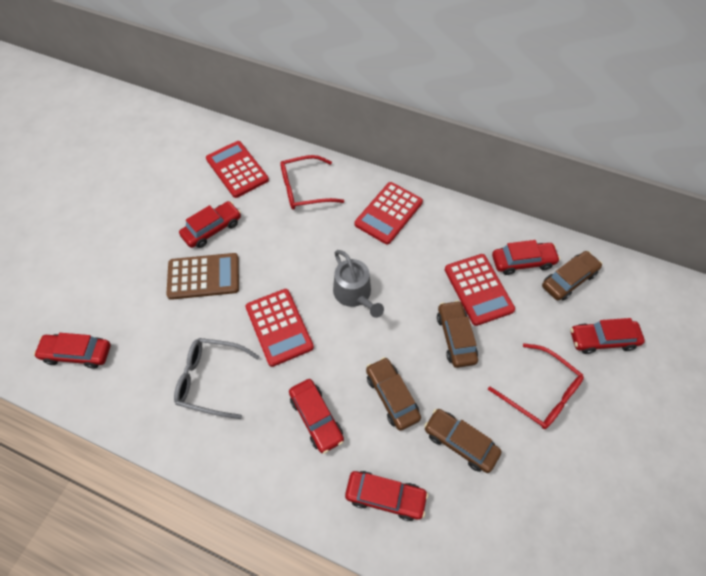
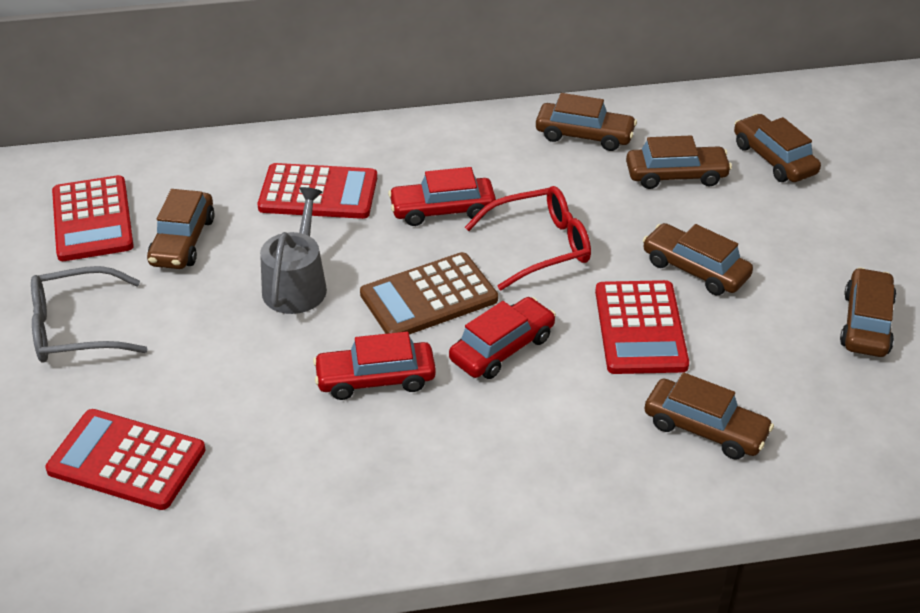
brown car: 4 -> 7
red car: 6 -> 3
red glasses: 2 -> 1

